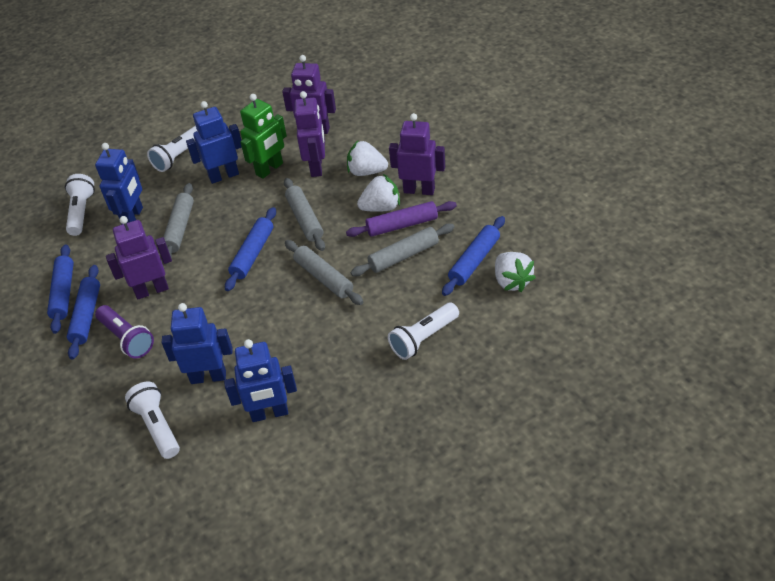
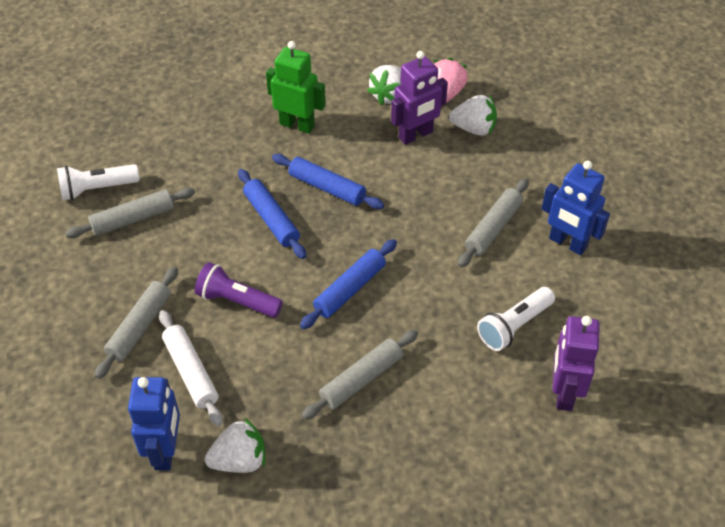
blue robot: 4 -> 2
blue rolling pin: 4 -> 3
pink strawberry: 0 -> 1
purple robot: 4 -> 2
purple rolling pin: 1 -> 0
white flashlight: 4 -> 2
white rolling pin: 0 -> 1

